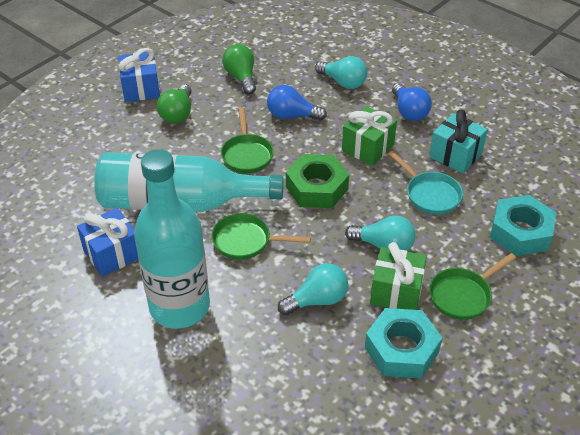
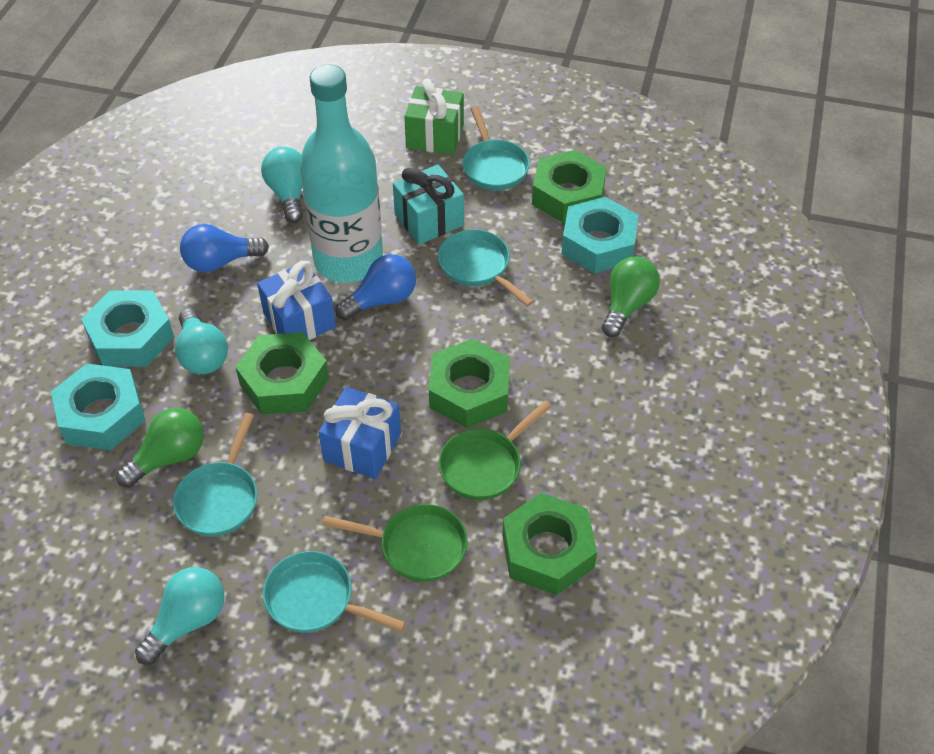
green gift: 2 -> 1
green nut: 1 -> 4
green pan: 3 -> 2
turquoise bottle: 2 -> 1
turquoise nut: 2 -> 3
turquoise pan: 1 -> 4

